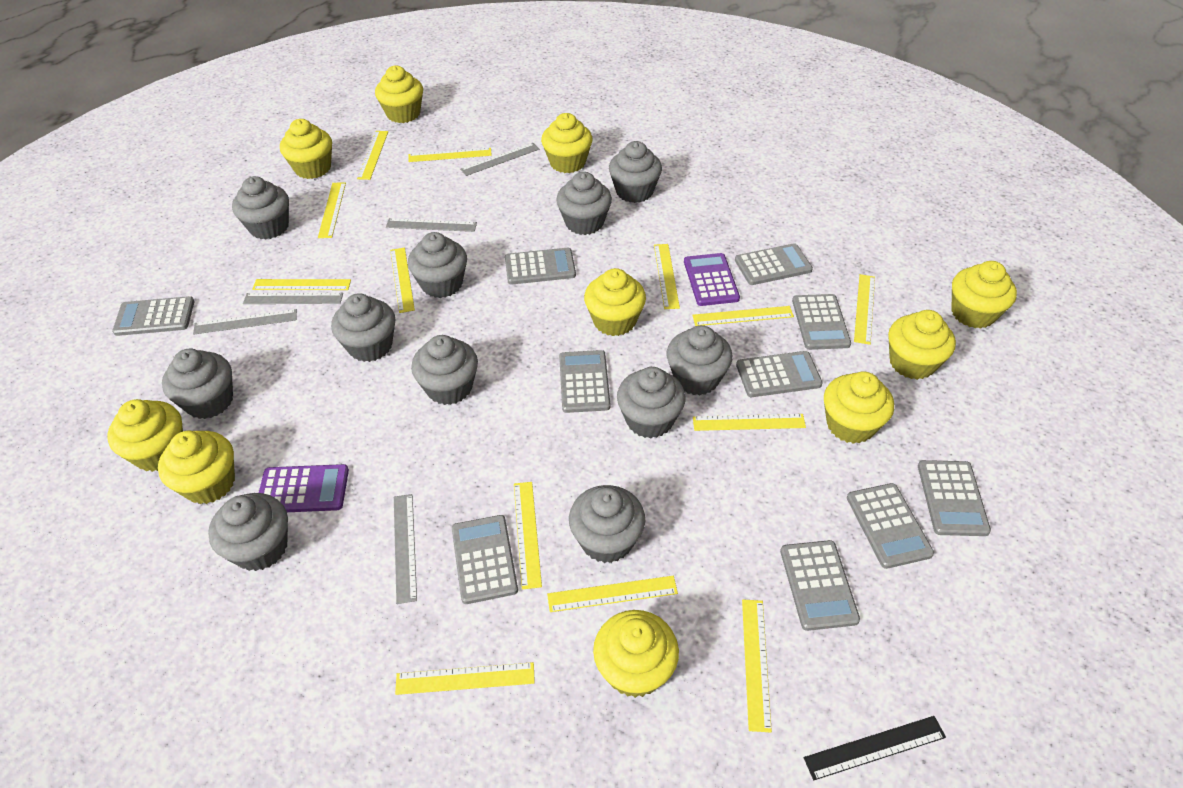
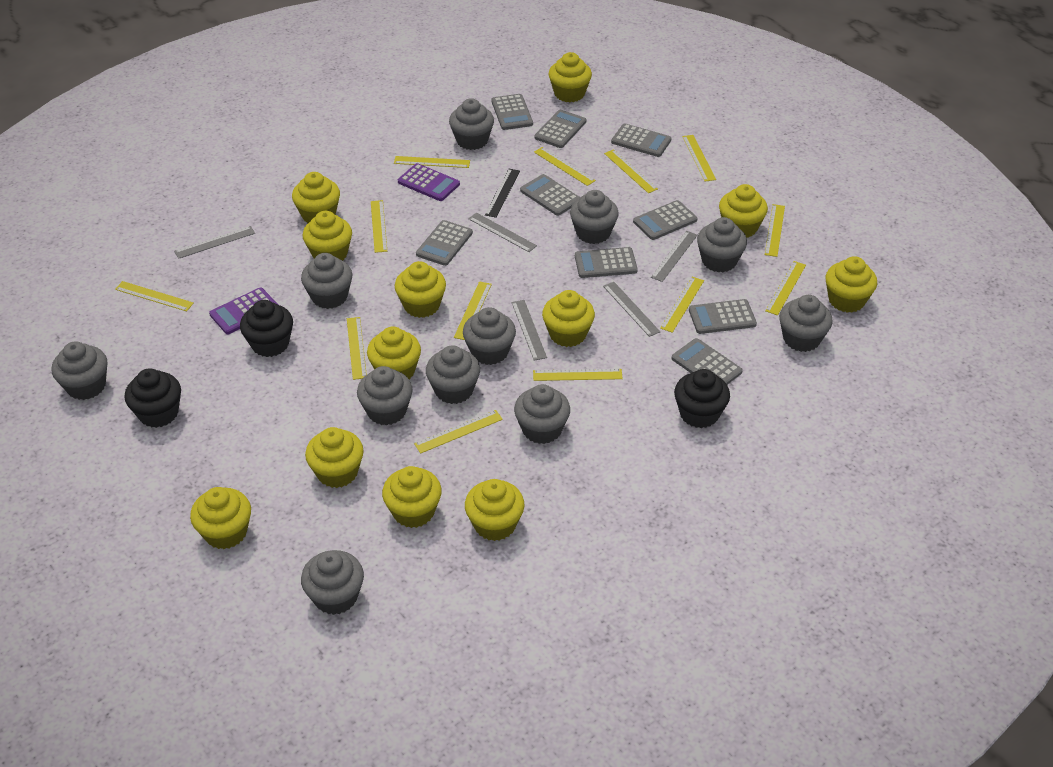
black cupcake: 0 -> 3
grey calculator: 10 -> 9
yellow cupcake: 10 -> 12

